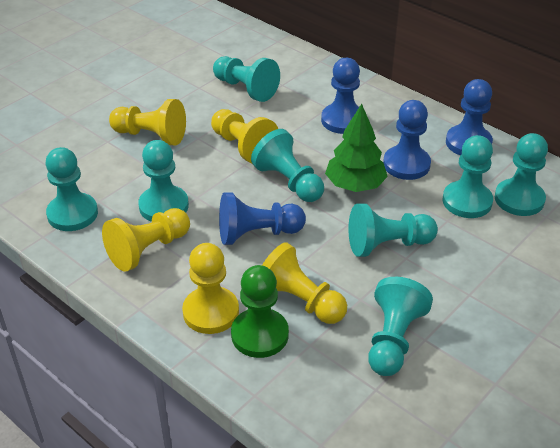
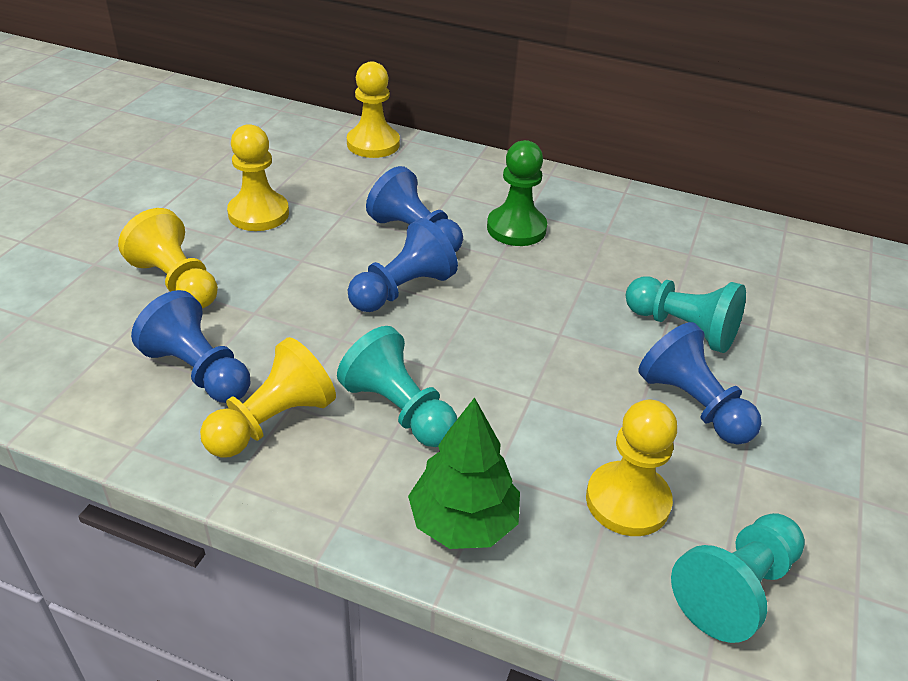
turquoise pawn: 8 -> 3

